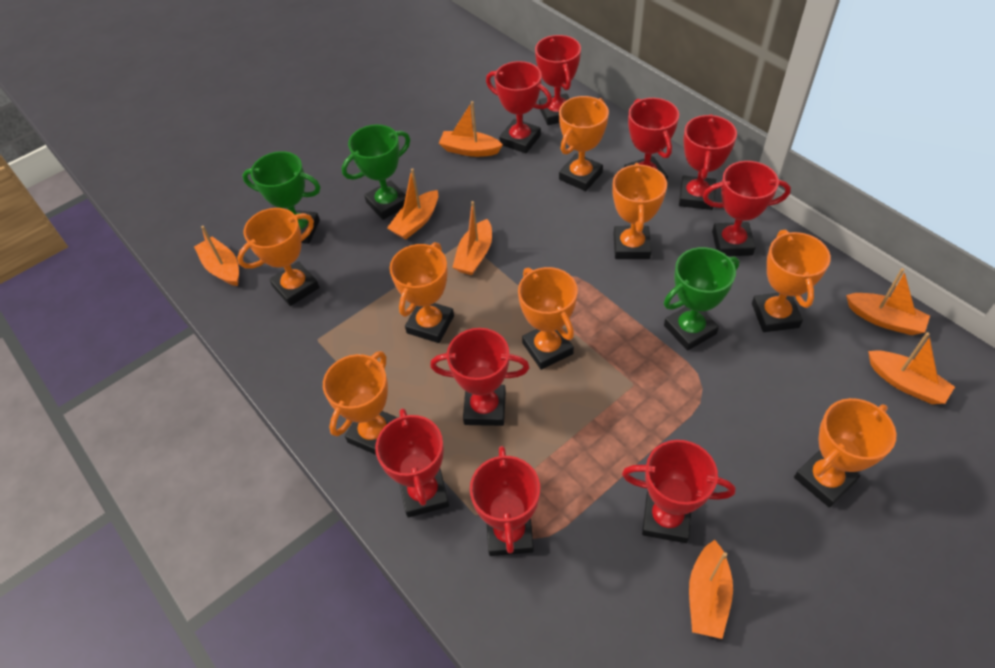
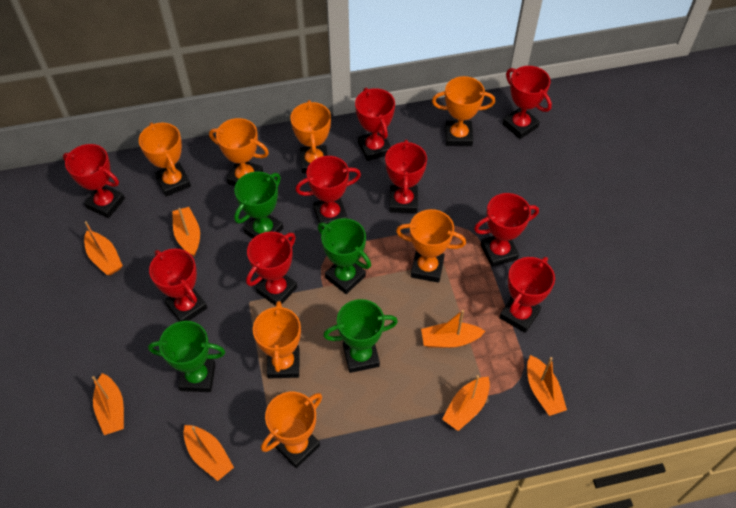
green trophy: 3 -> 4
orange trophy: 8 -> 7

